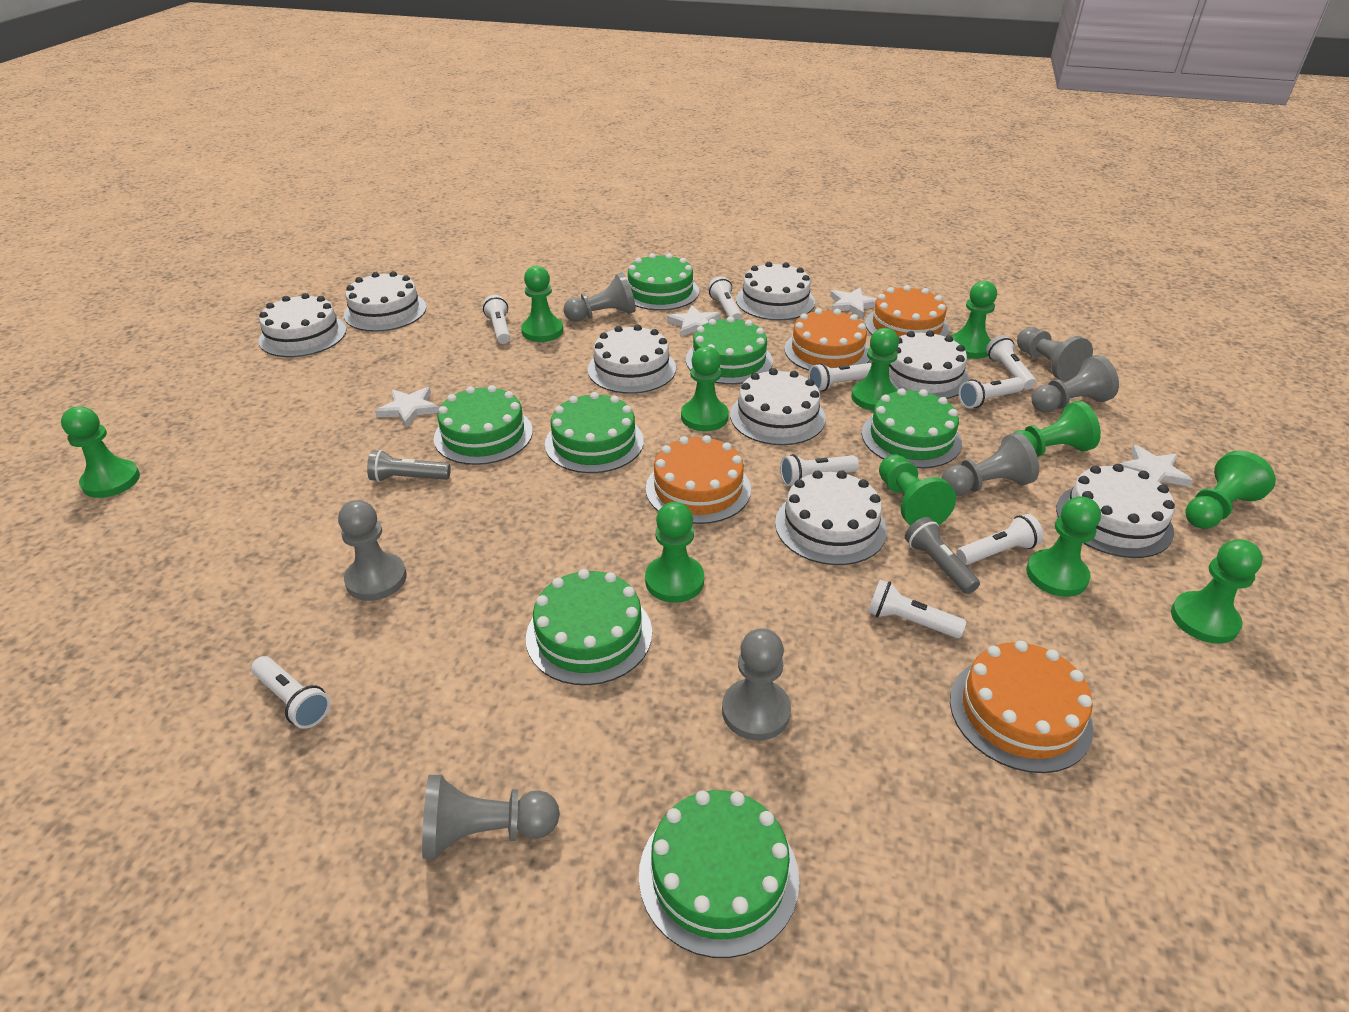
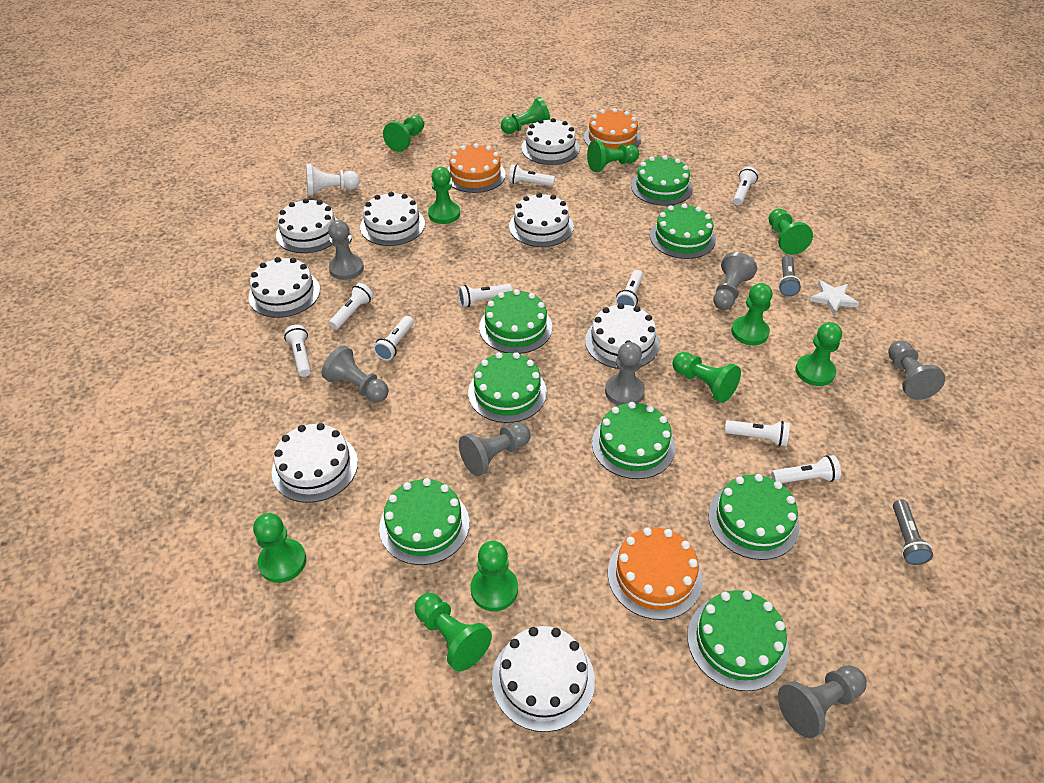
green cake: 7 -> 8
orange cake: 4 -> 3
white pawn: 0 -> 1
white star: 4 -> 1

